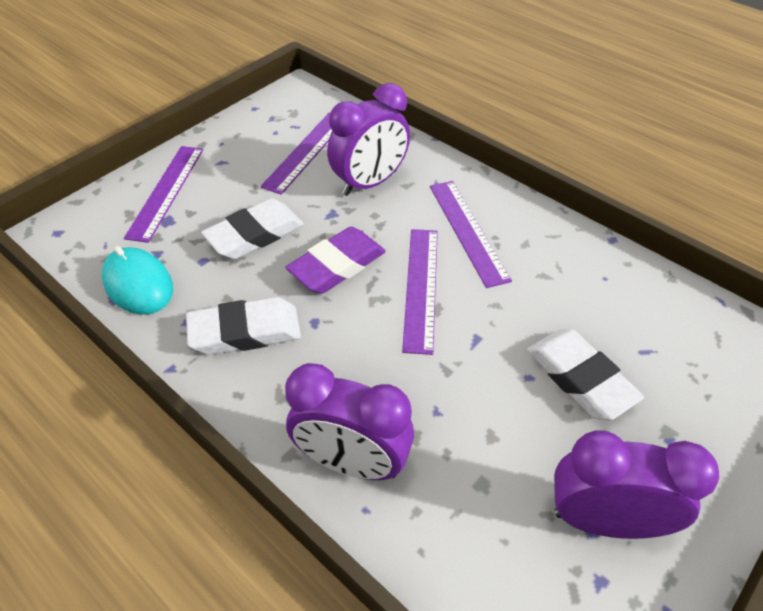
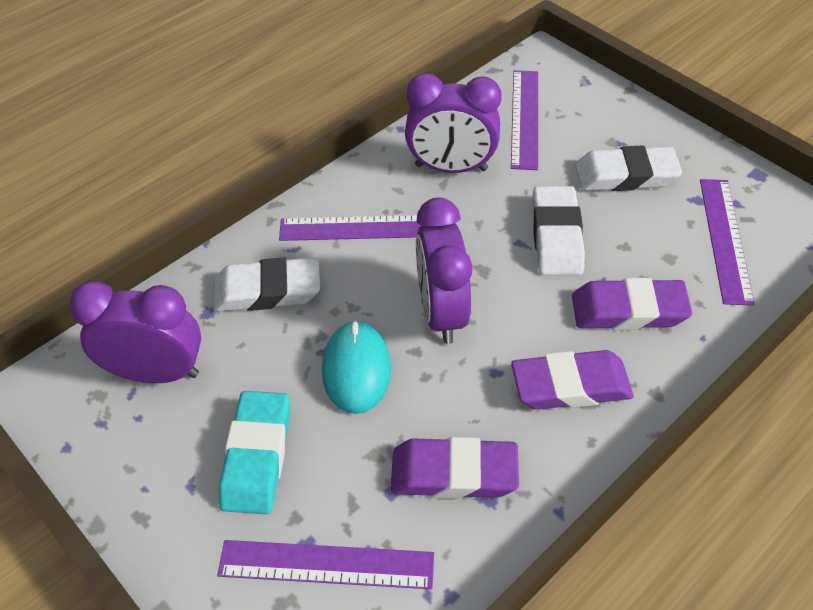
purple eraser: 1 -> 3
turquoise eraser: 0 -> 1

